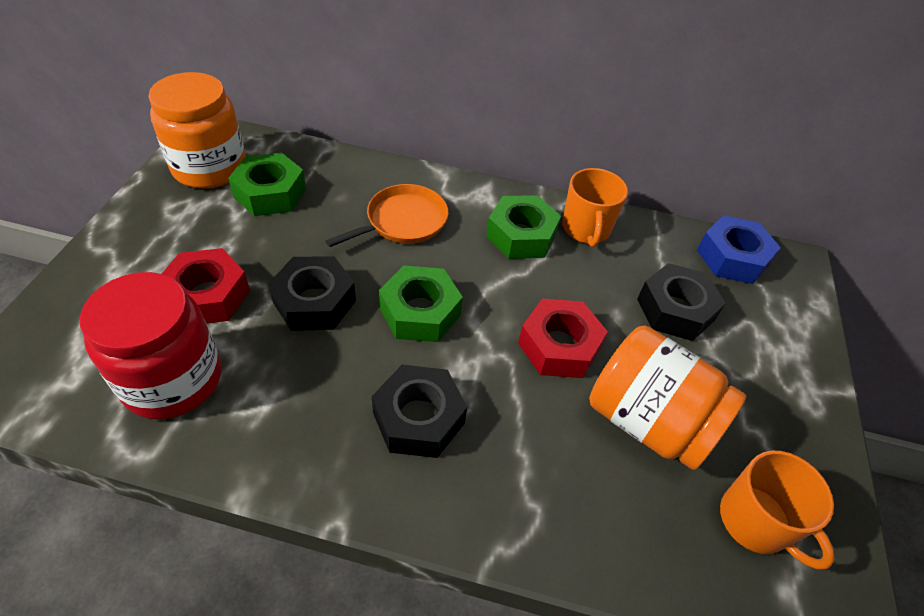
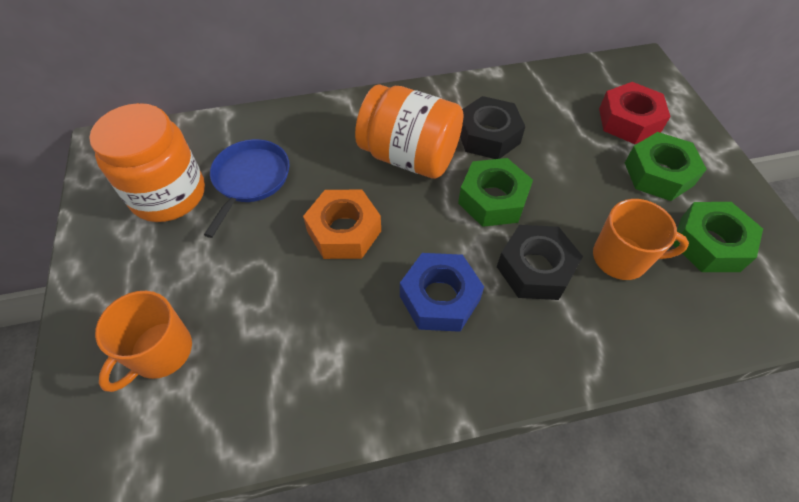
black nut: 3 -> 2
blue pan: 0 -> 1
orange nut: 0 -> 1
orange pan: 1 -> 0
red jar: 1 -> 0
red nut: 2 -> 1

